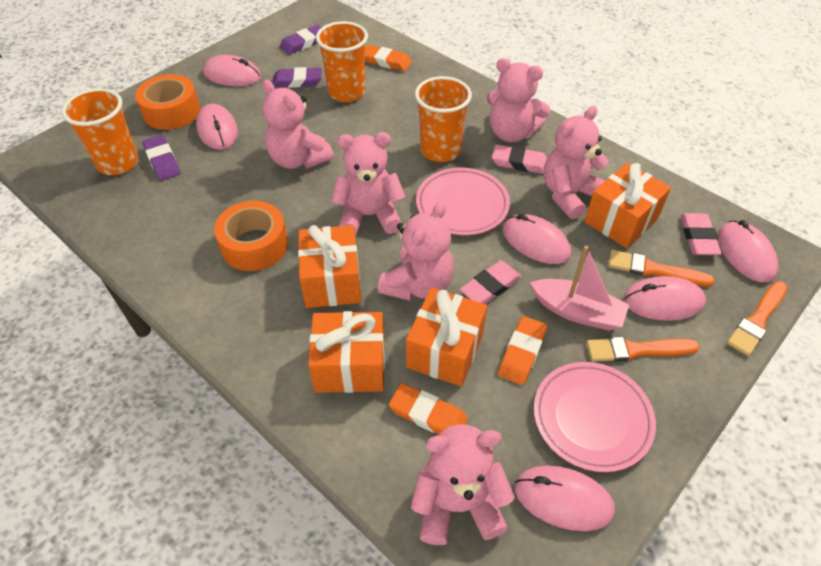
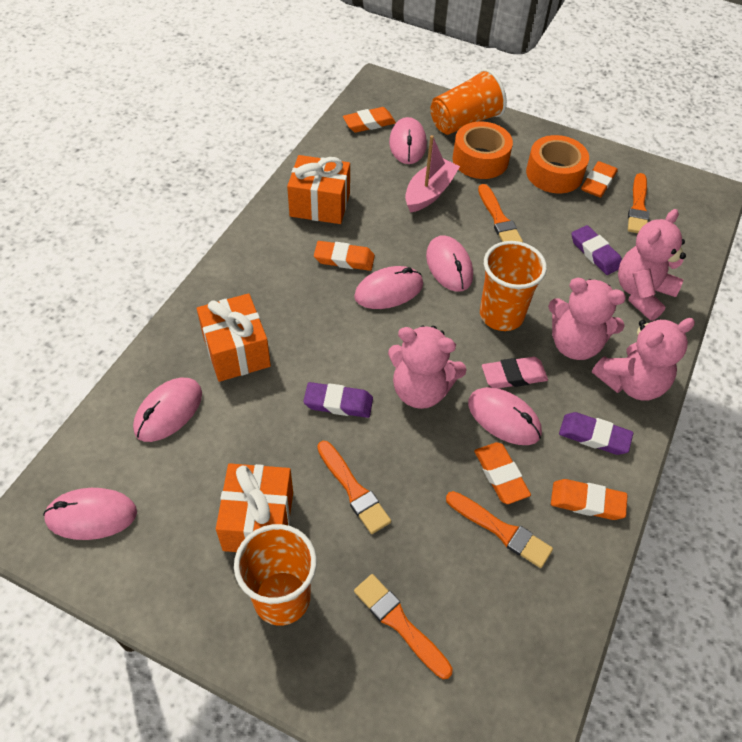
orange brush: 3 -> 5
orange eraser: 3 -> 5
orange gift: 4 -> 3
pink eraser: 3 -> 1
pink plate: 2 -> 0
pink teddy bear: 6 -> 4

